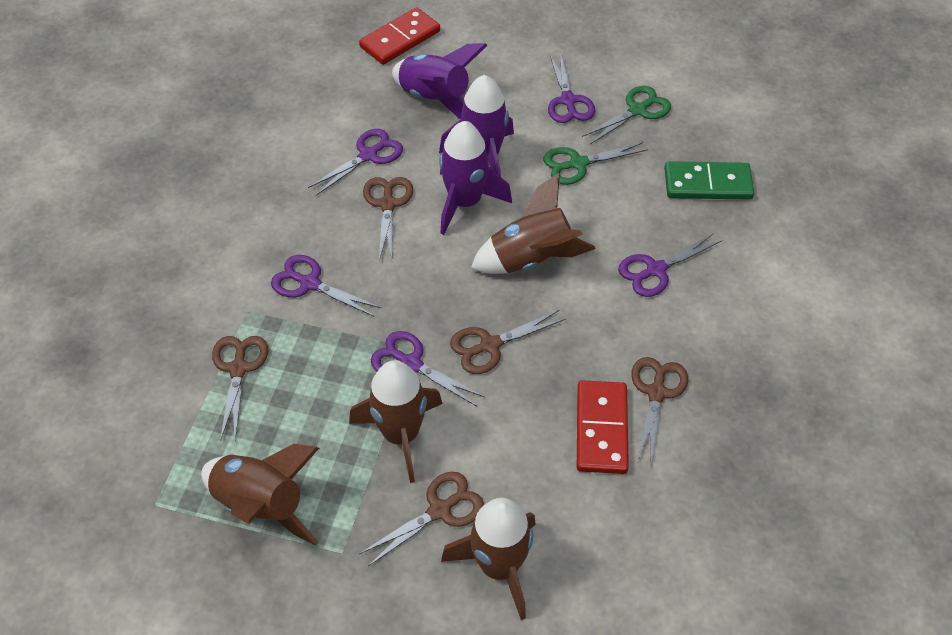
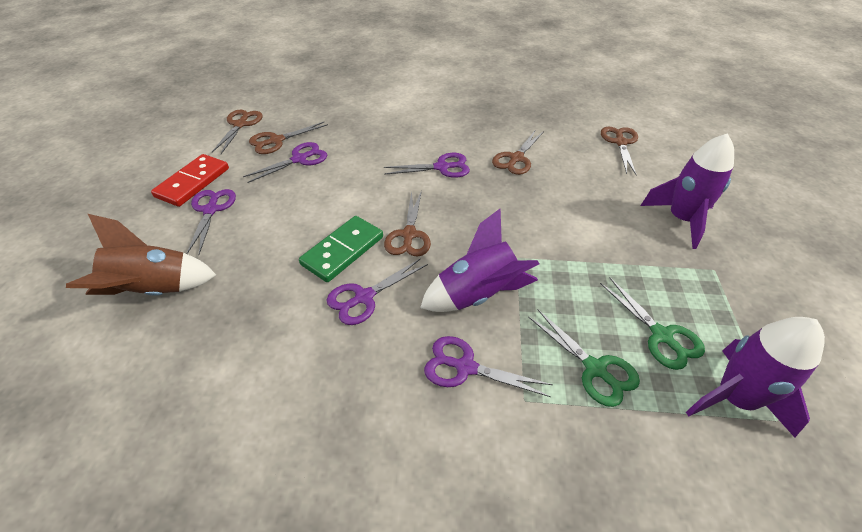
brown rocket: 4 -> 1
red domino: 2 -> 1

